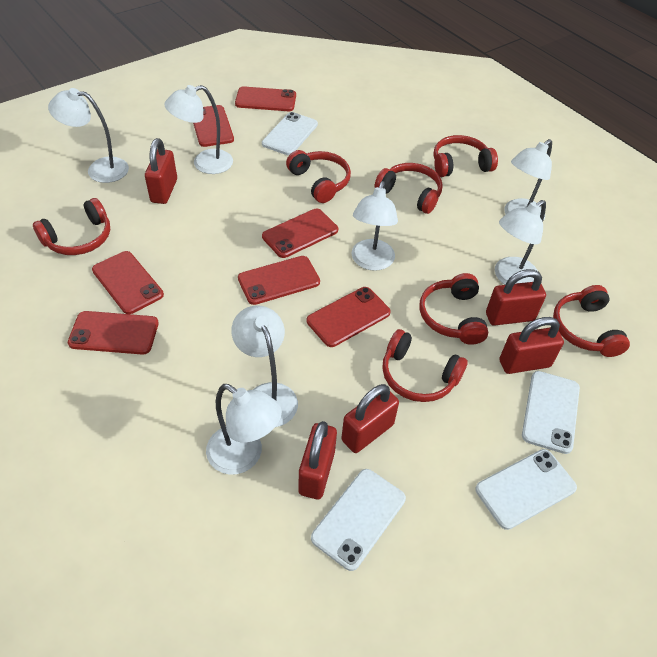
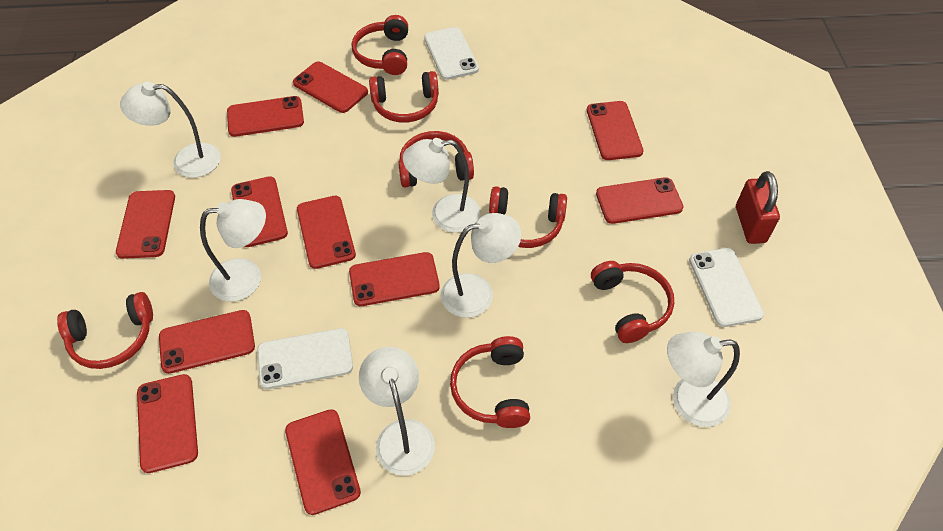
red padlock: 5 -> 1
red phone: 7 -> 11
white lamp: 7 -> 6
white phone: 4 -> 3

